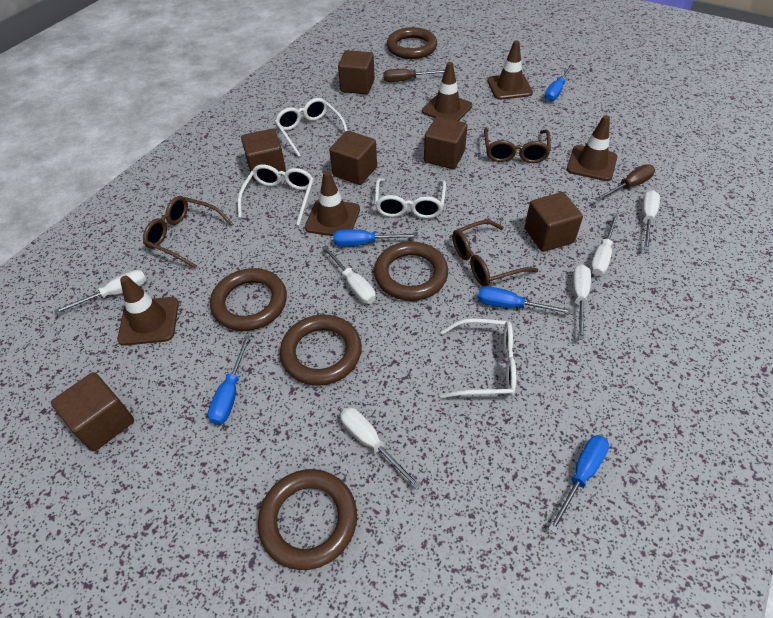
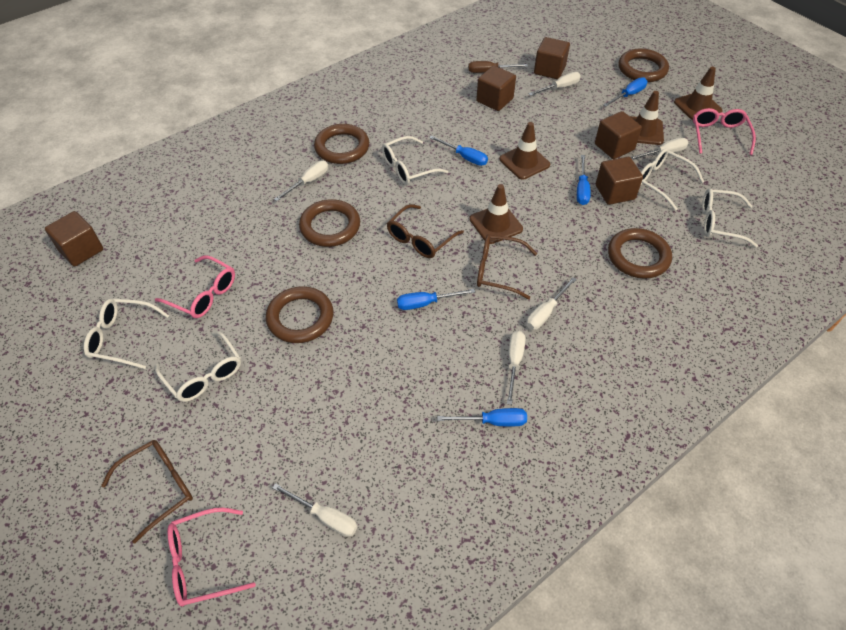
brown cube: 6 -> 5
brown screwdriver: 2 -> 1
brown traffic cone: 5 -> 4
pink glasses: 0 -> 3
white glasses: 4 -> 5

